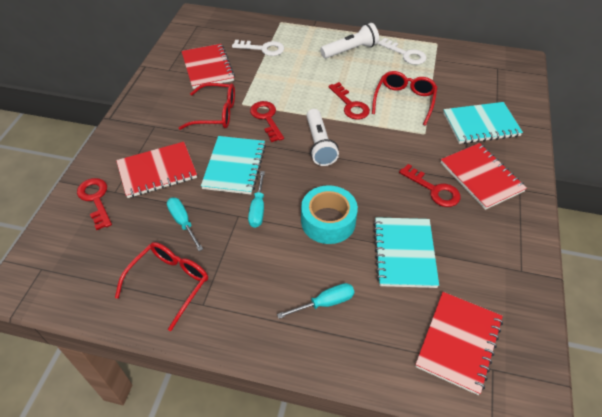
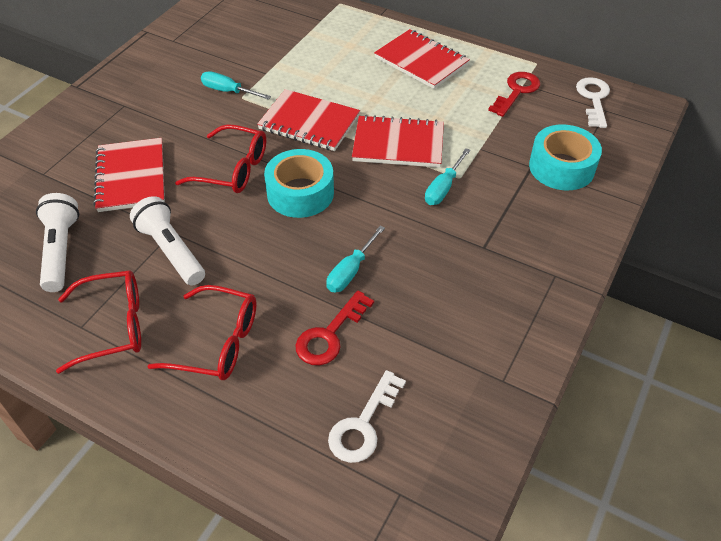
red key: 4 -> 2
turquoise notebook: 3 -> 0
turquoise tape: 1 -> 2

